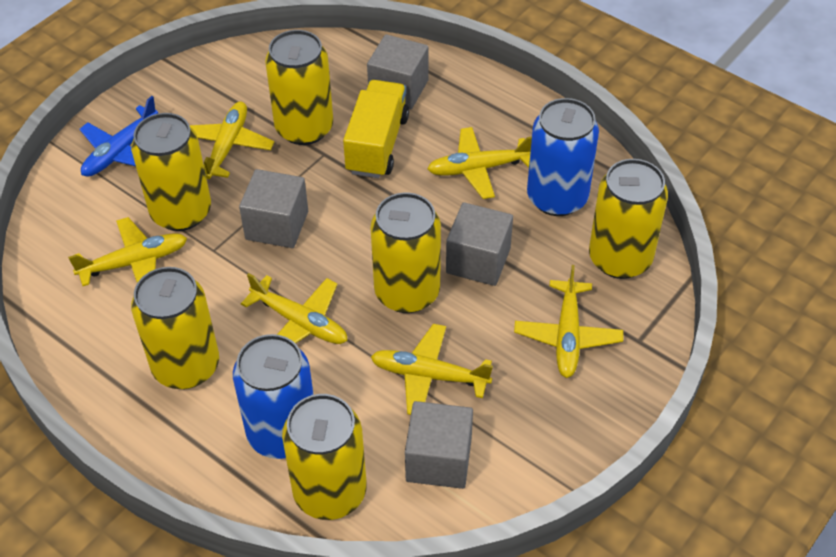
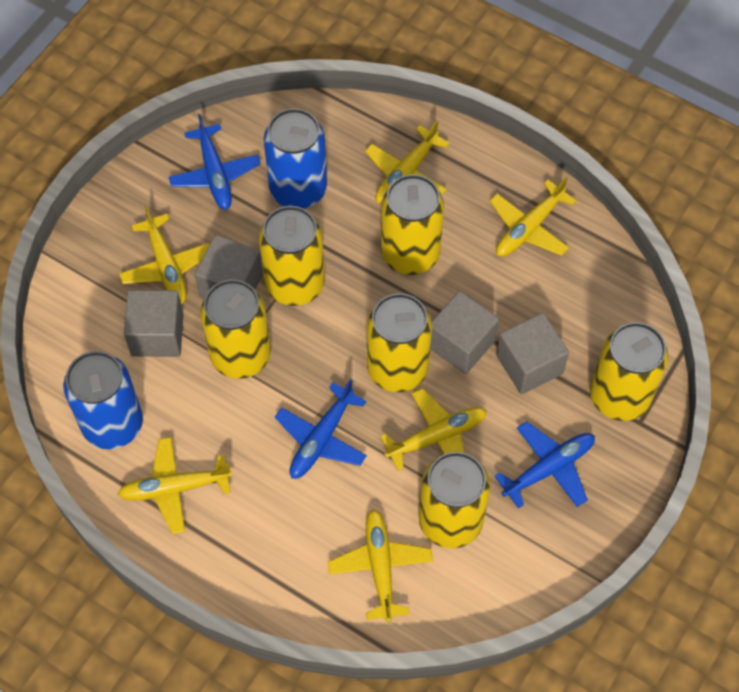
blue plane: 1 -> 3
yellow truck: 1 -> 0

